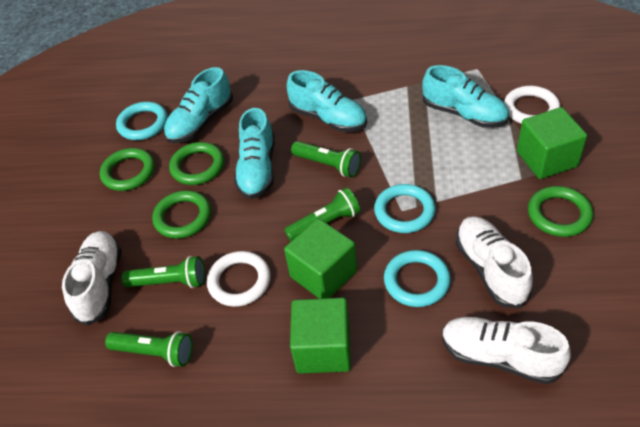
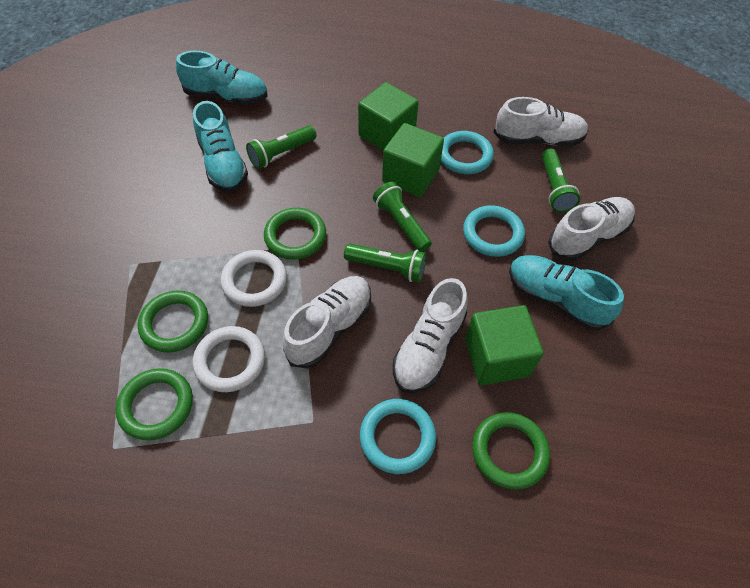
turquoise shoe: 4 -> 3
white shoe: 3 -> 4

